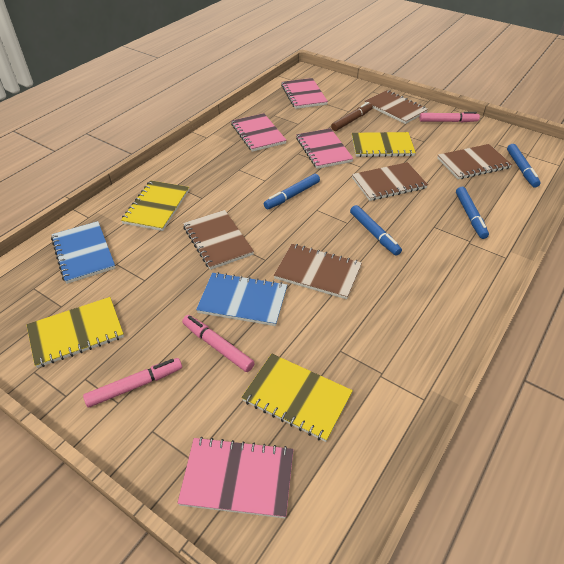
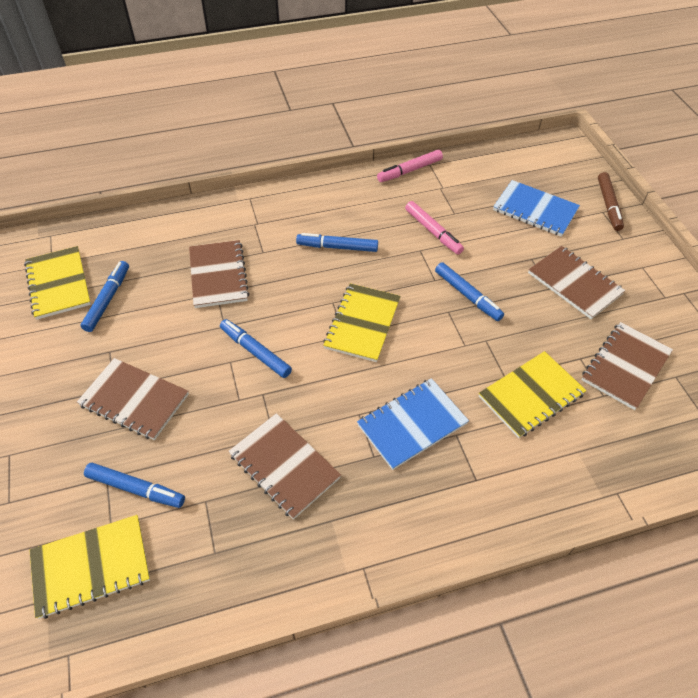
blue marker: 4 -> 5
pink marker: 3 -> 2
pink notebook: 4 -> 0

